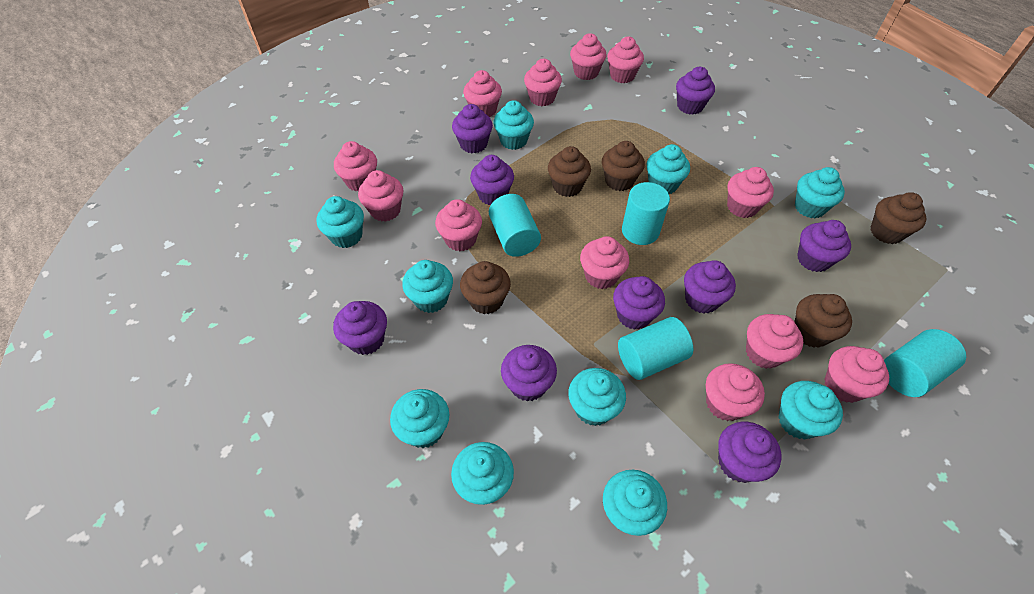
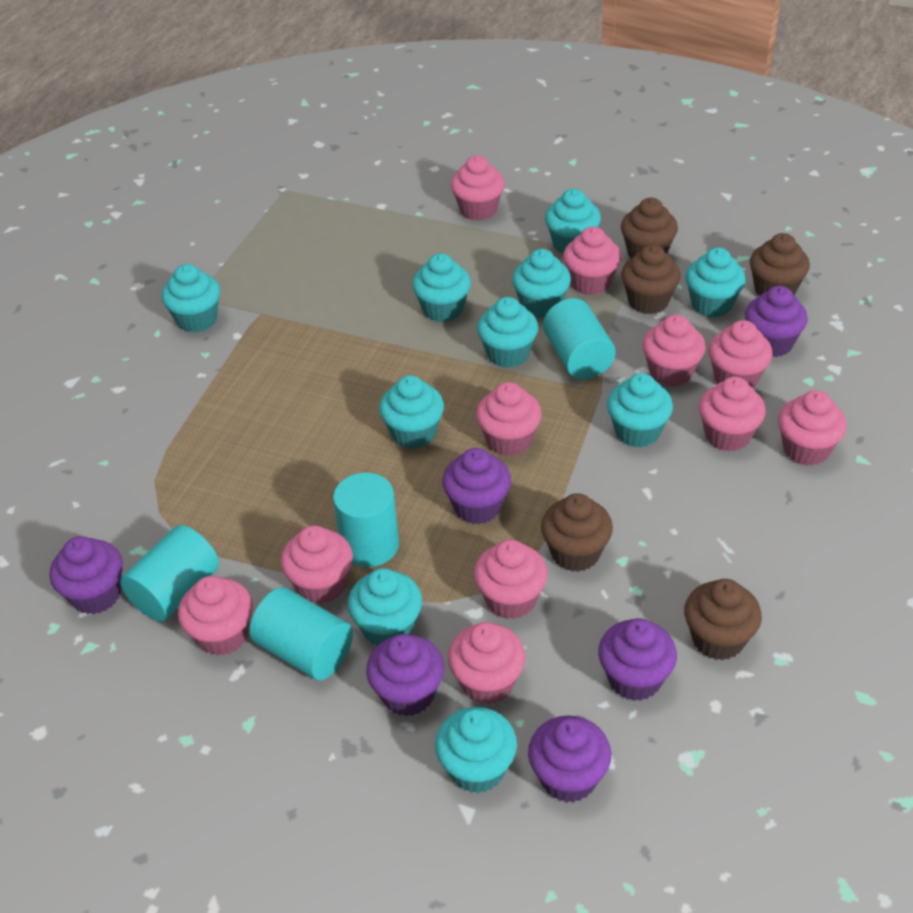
pink cupcake: 12 -> 11
purple cupcake: 9 -> 6

